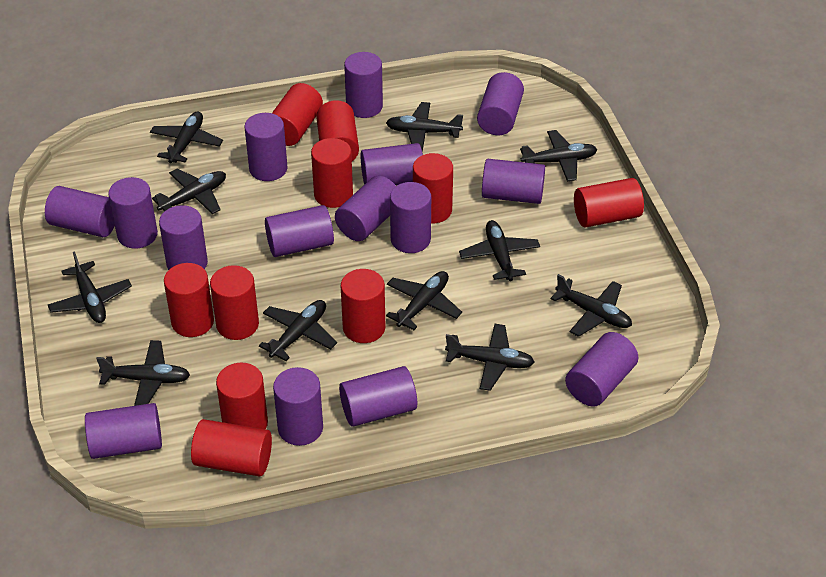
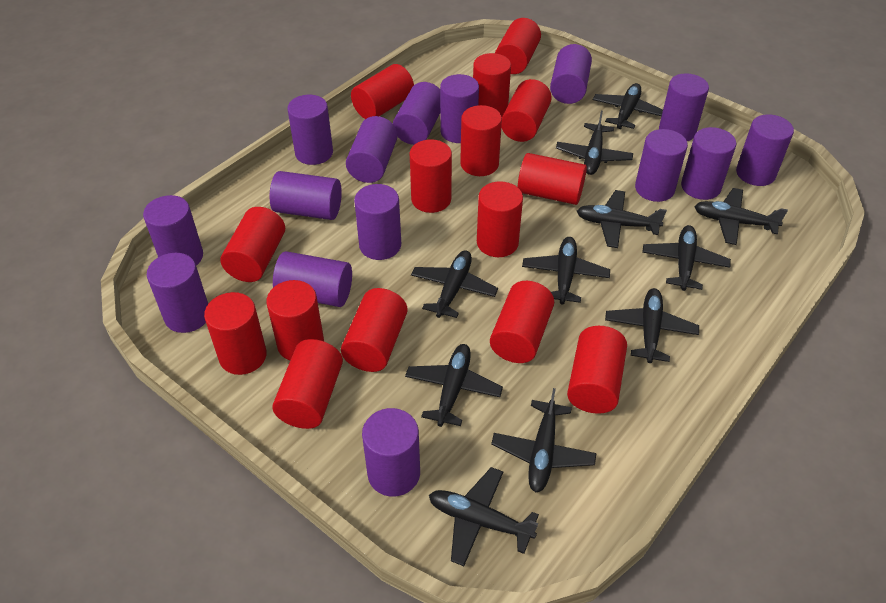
red cylinder: 10 -> 15

